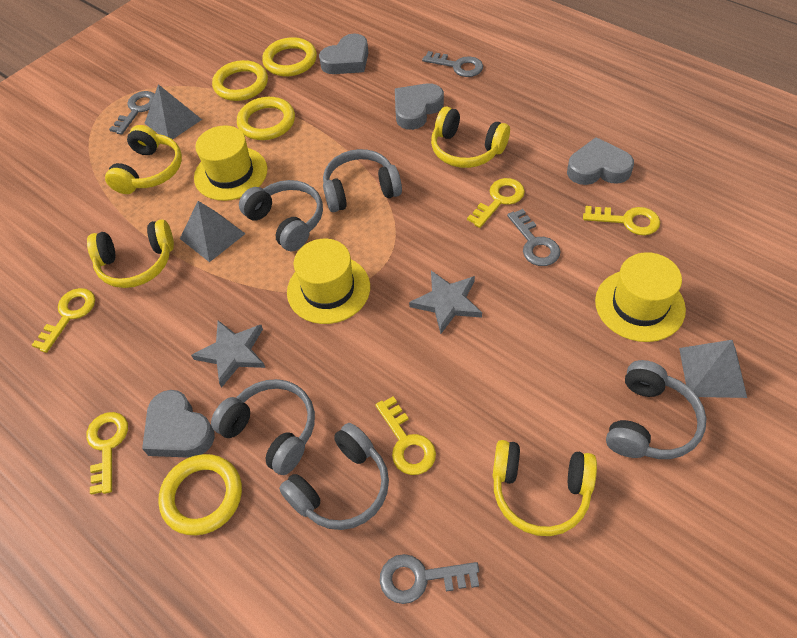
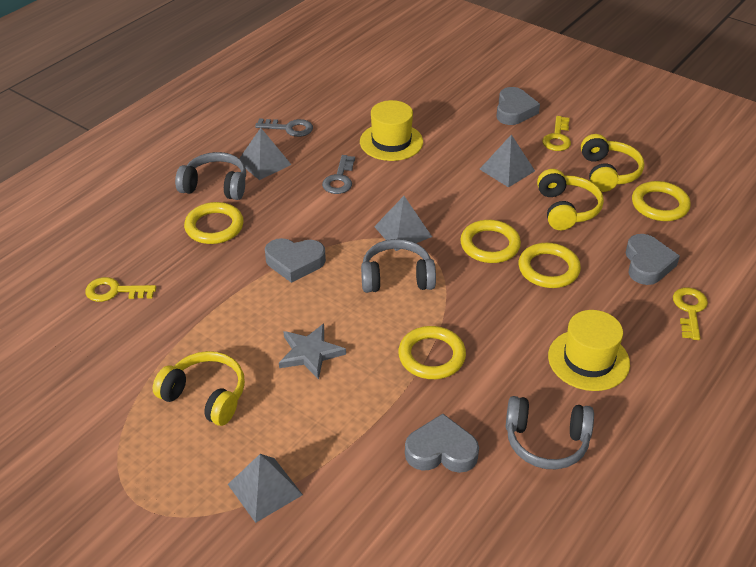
grey headphones: 5 -> 3
grey key: 4 -> 2
grey pyramid: 3 -> 4
grey star: 2 -> 1
yellow hat: 3 -> 2
yellow headphones: 4 -> 3
yellow key: 5 -> 3
yellow ring: 4 -> 5

